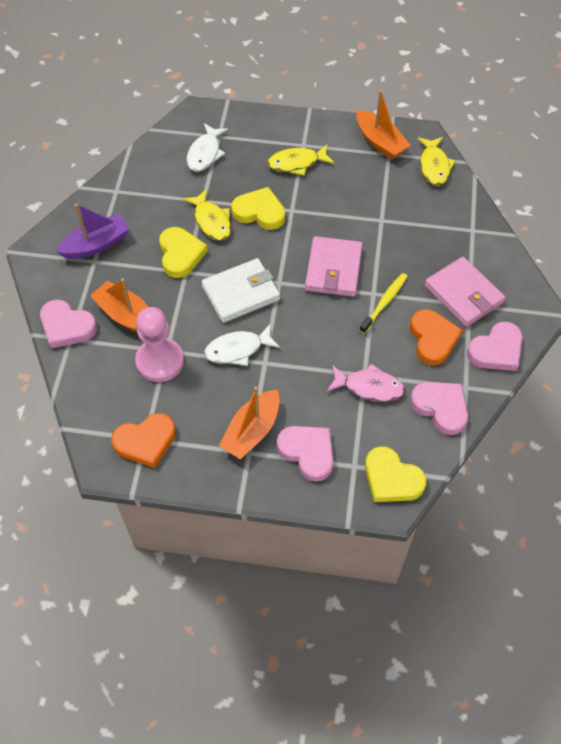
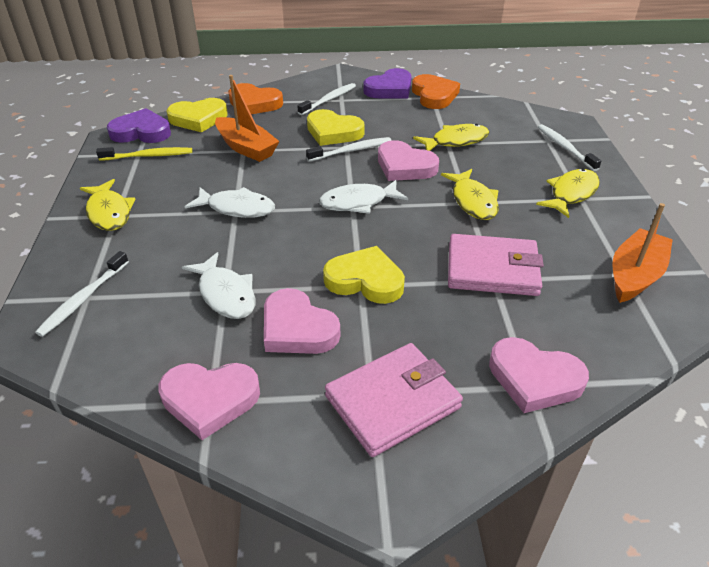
orange boat: 3 -> 2
pink fish: 1 -> 0
pink pawn: 1 -> 0
purple boat: 1 -> 0
purple heart: 0 -> 2
white fish: 2 -> 3
white toothbrush: 0 -> 4
white wallet: 1 -> 0
yellow fish: 3 -> 4

